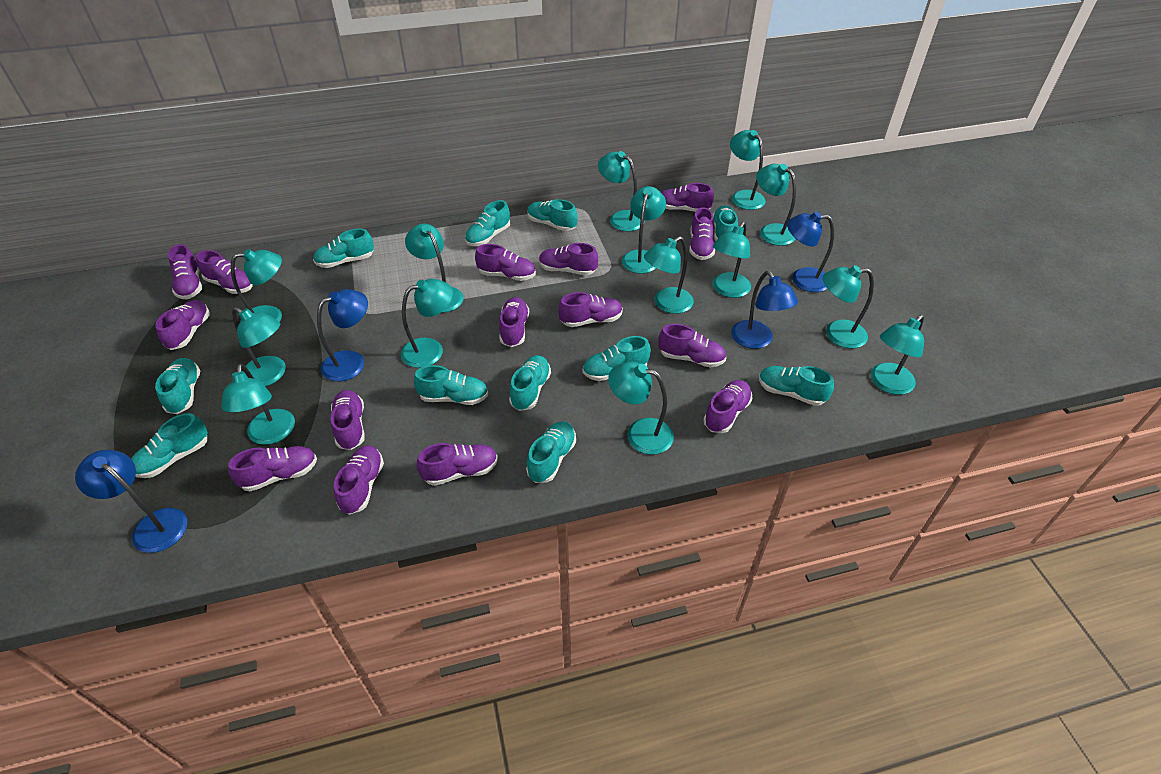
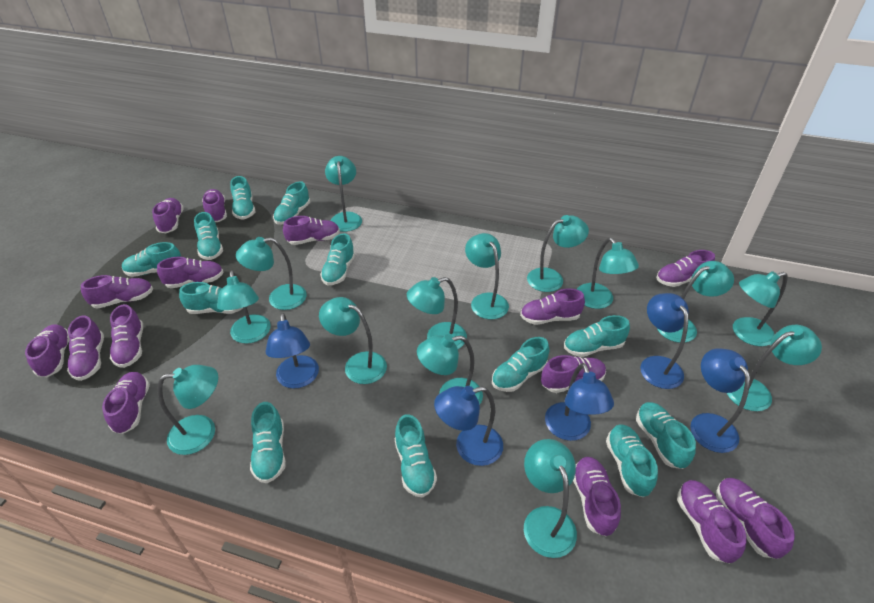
blue lamp: 4 -> 5
turquoise shoe: 11 -> 12

